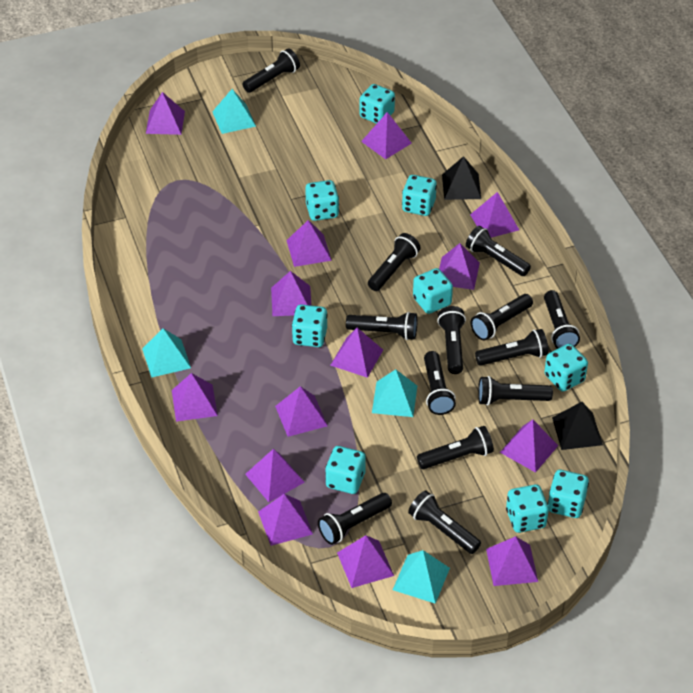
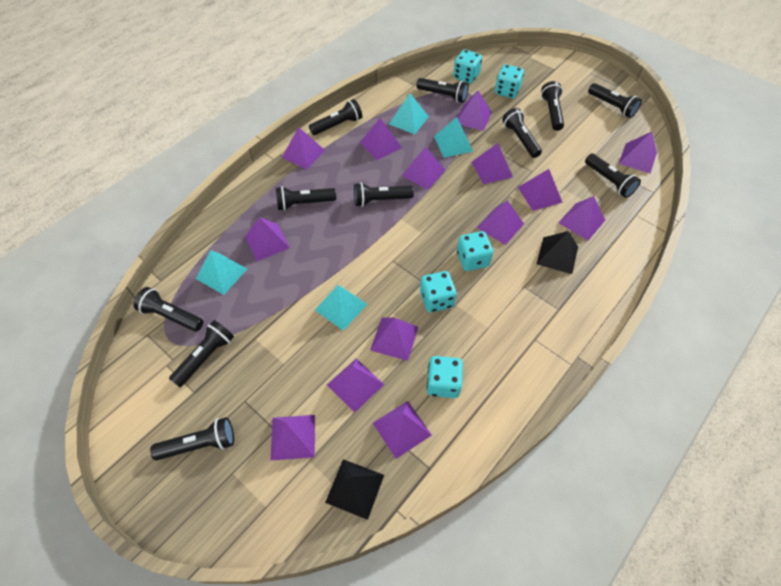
black flashlight: 13 -> 11
turquoise dice: 9 -> 5

